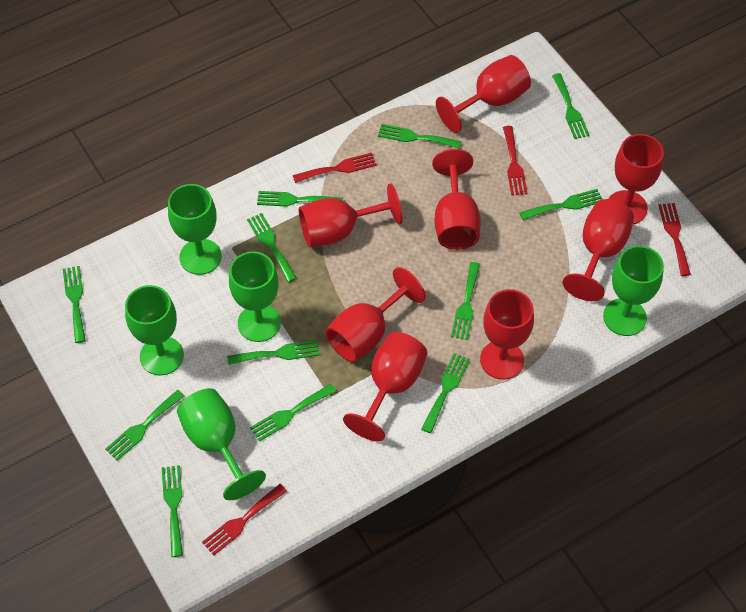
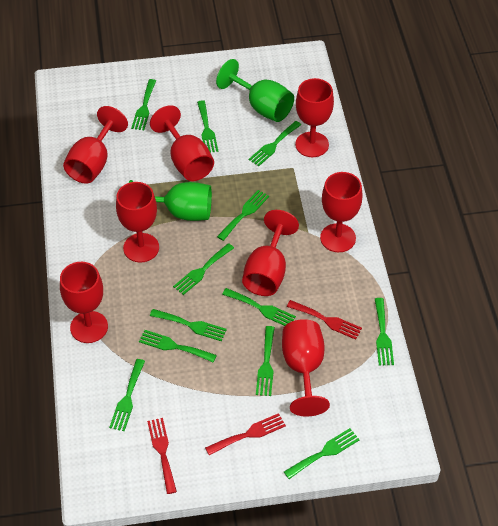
green goblet: 5 -> 2
red fork: 4 -> 3

